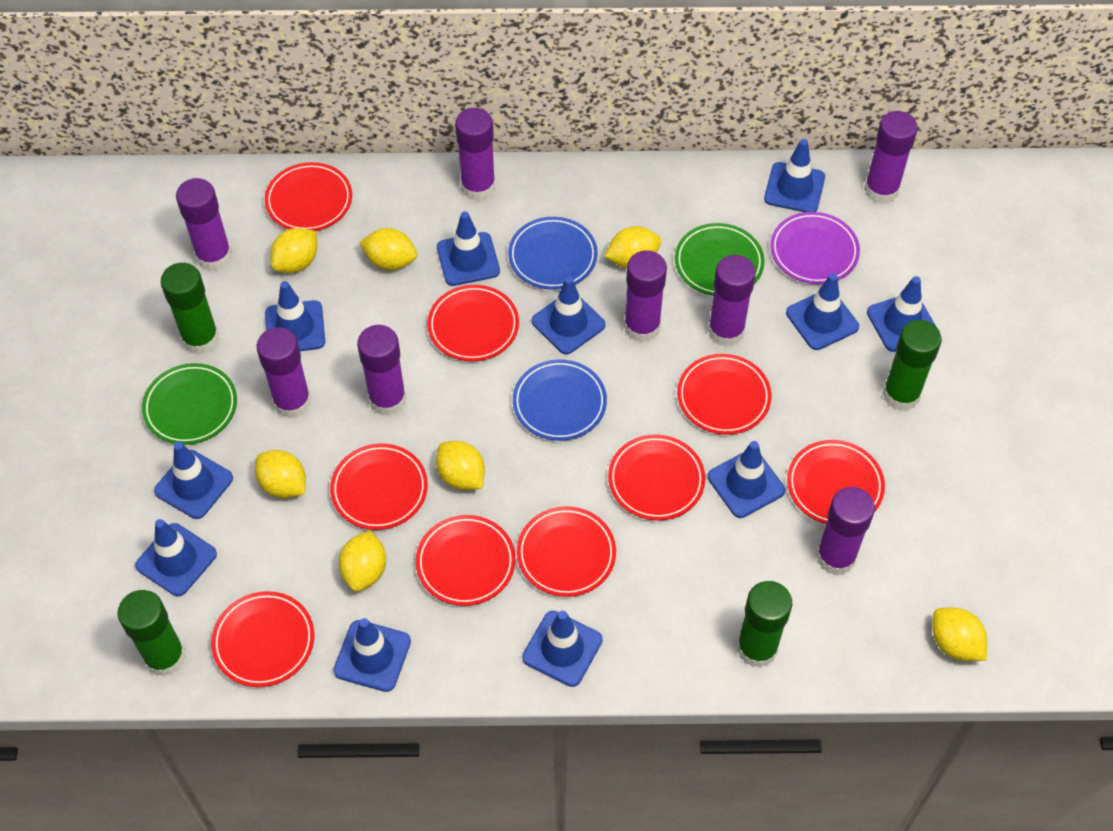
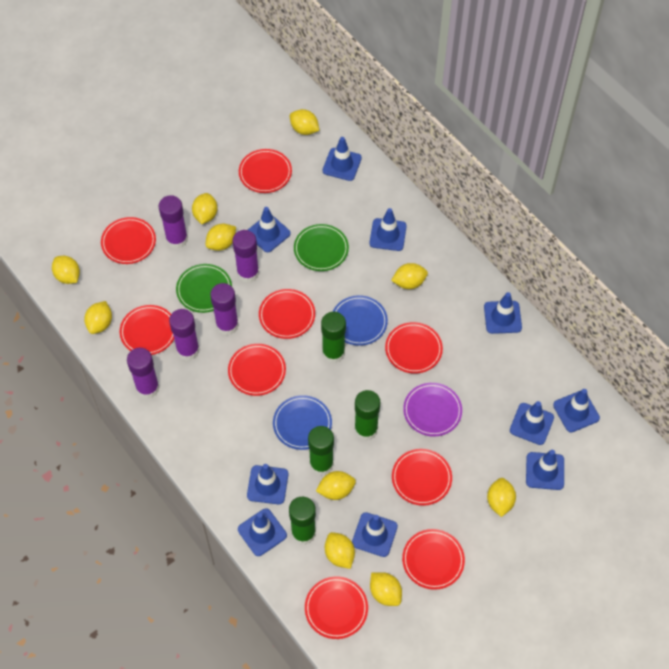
blue traffic cone: 11 -> 10
purple glue stick: 8 -> 5
yellow lemon: 7 -> 10

